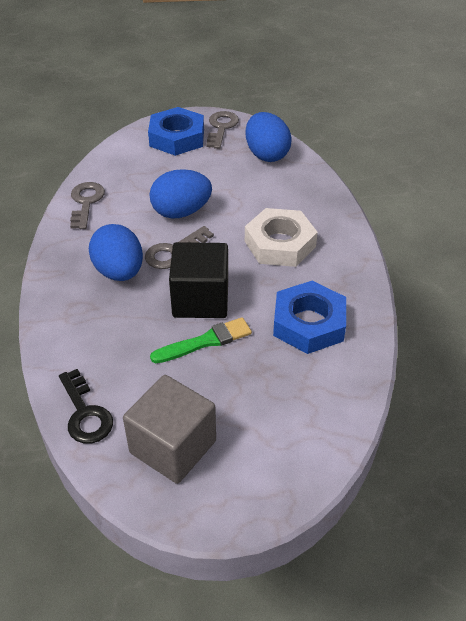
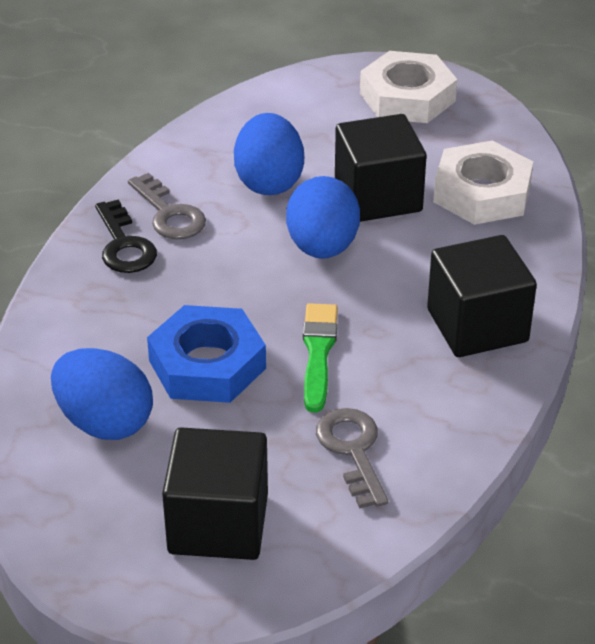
black cube: 1 -> 3
blue nut: 2 -> 1
grey cube: 1 -> 0
grey key: 3 -> 2
white nut: 1 -> 2

